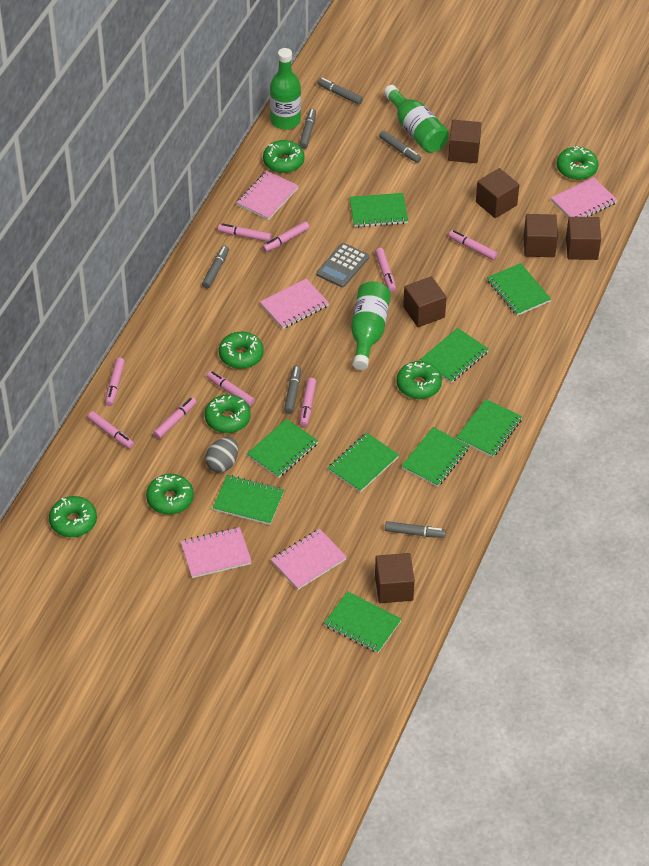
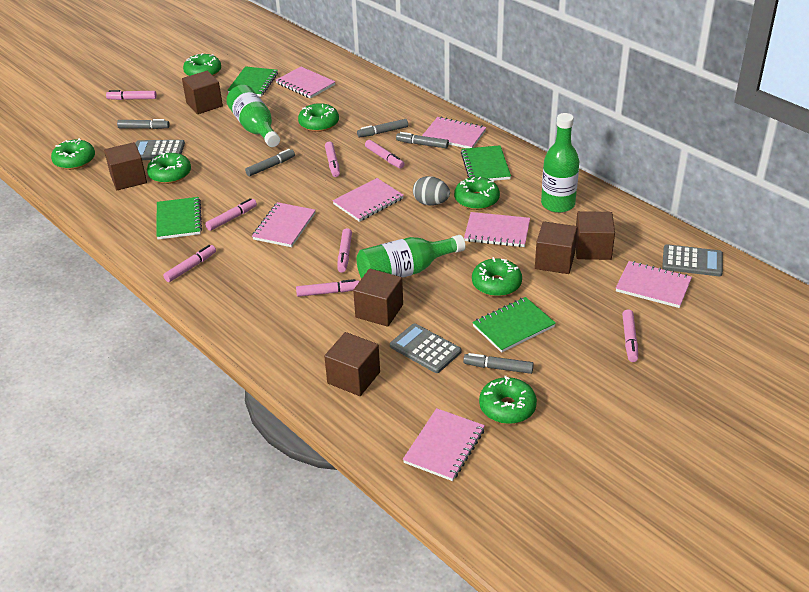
green notebook: 9 -> 4
grey calculator: 1 -> 3
grey marker: 6 -> 5
pink marker: 9 -> 8
pink notebook: 5 -> 7

